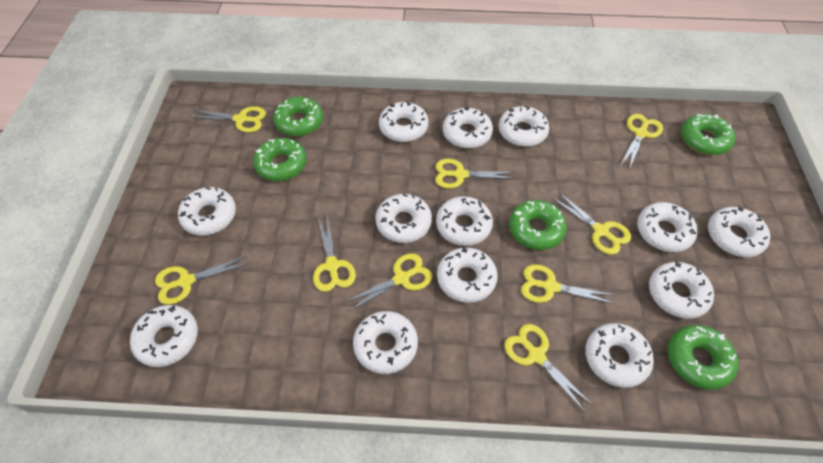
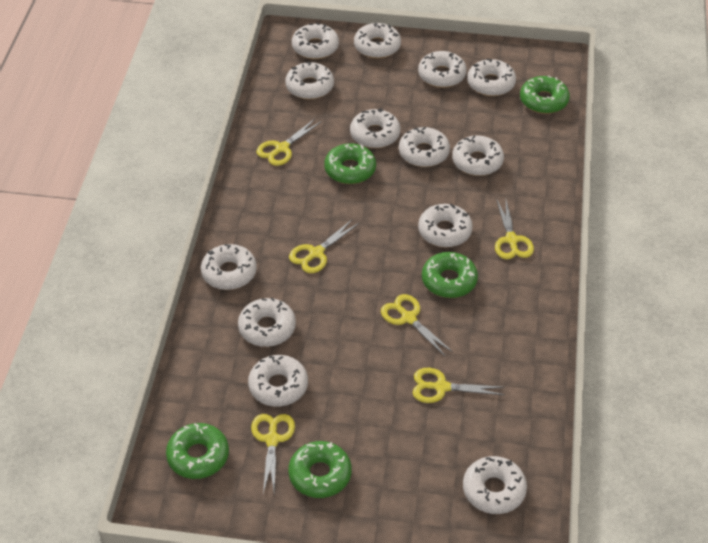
yellow scissors: 9 -> 6

